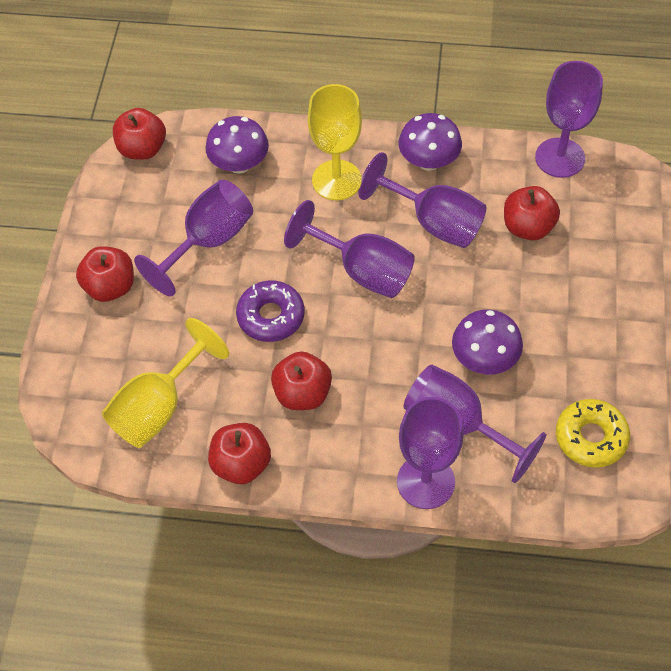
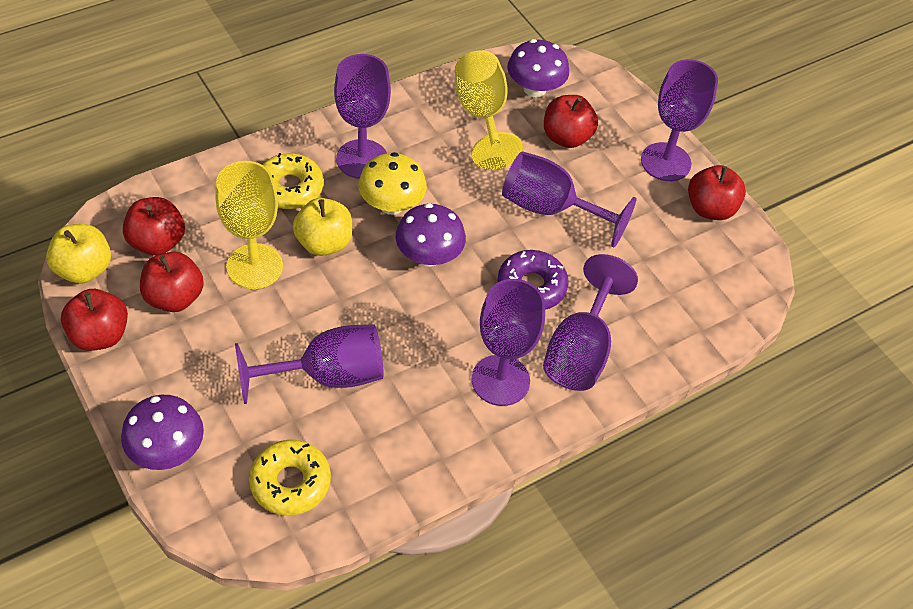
yellow apple: 0 -> 2
yellow donut: 1 -> 2
yellow mushroom: 0 -> 1

